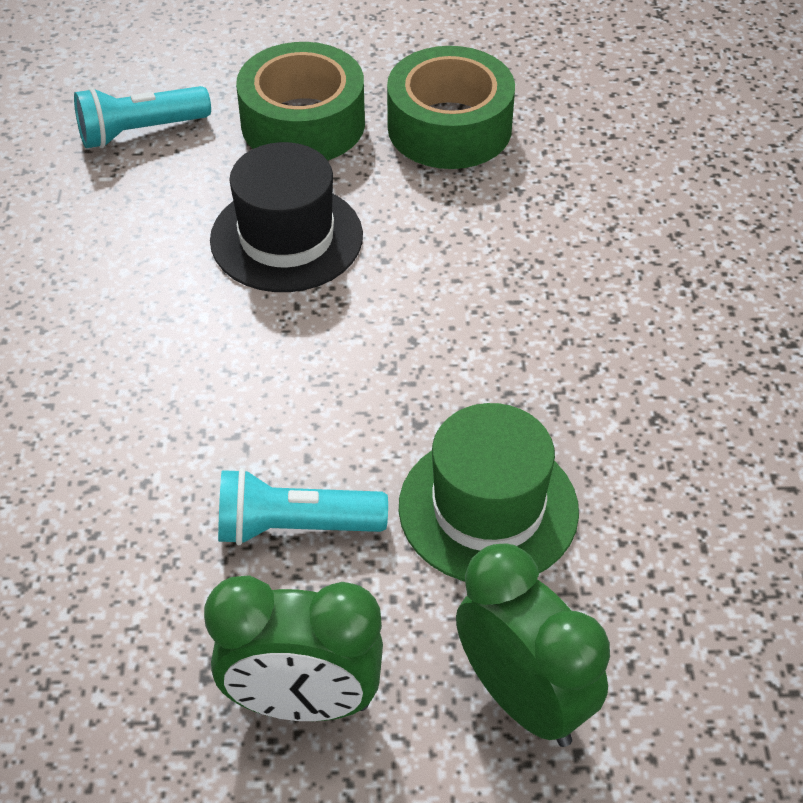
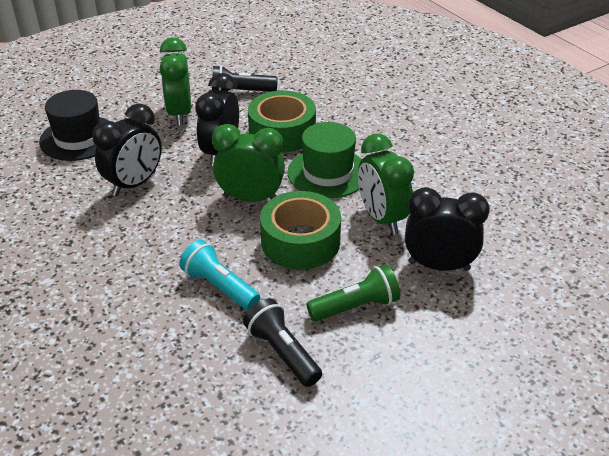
black clock: 0 -> 3
black flashlight: 0 -> 2
green clock: 2 -> 3
green flashlight: 0 -> 1
turquoise flashlight: 2 -> 1

